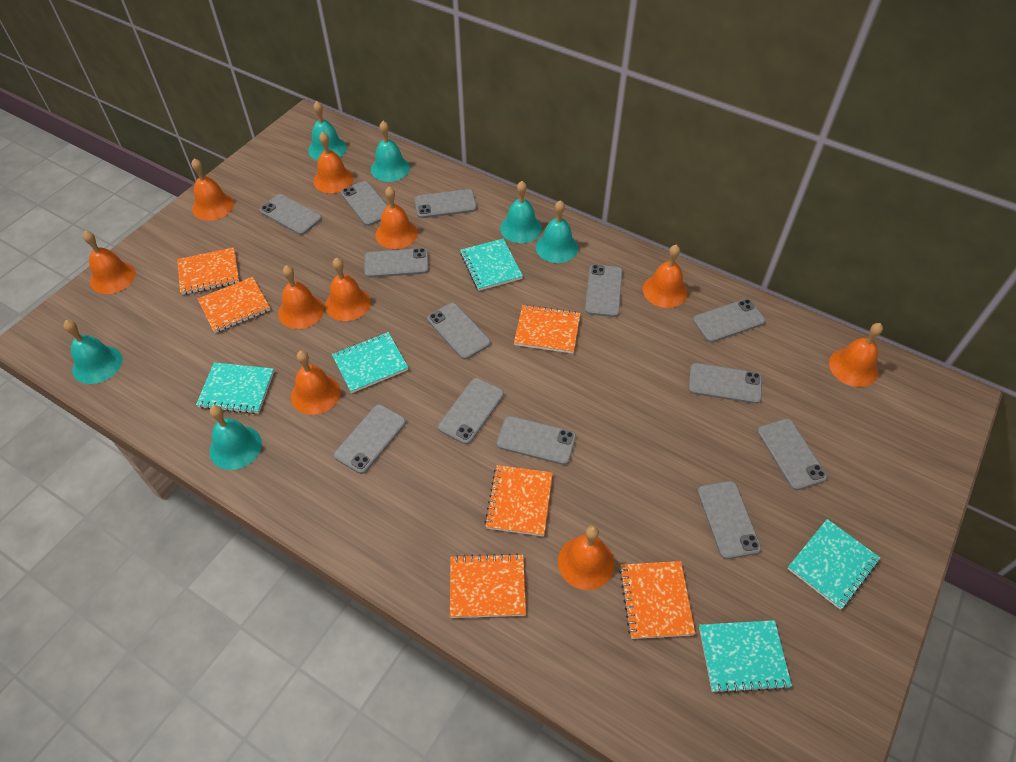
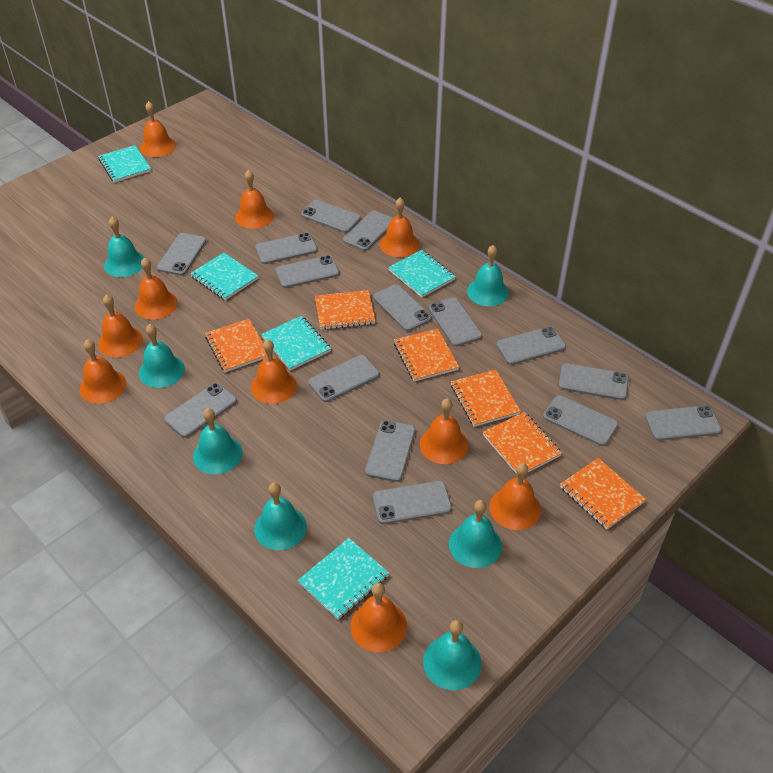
grey phone: 13 -> 15
turquoise bell: 6 -> 7

